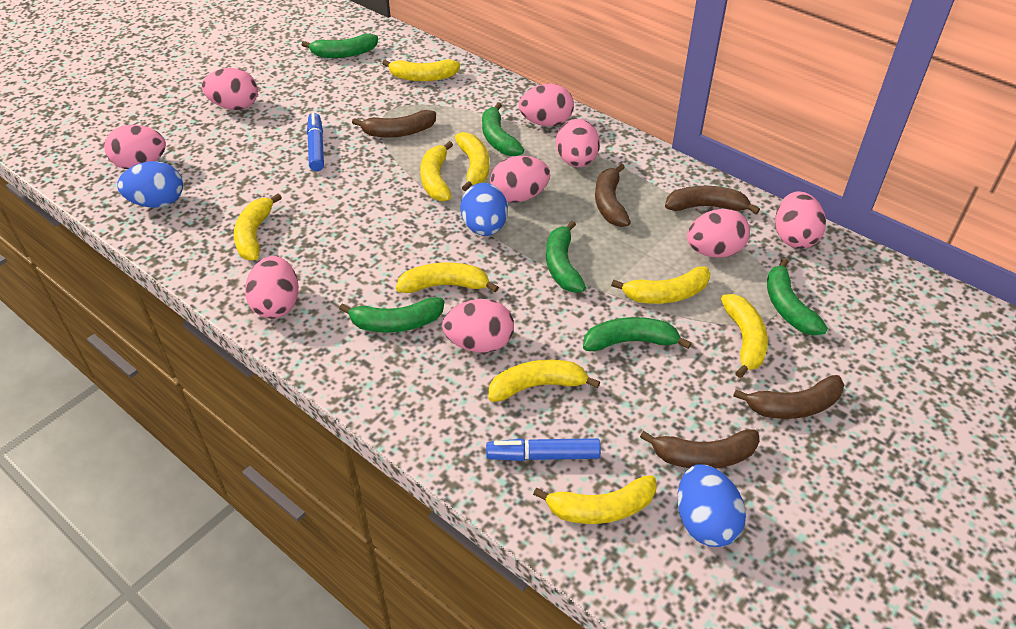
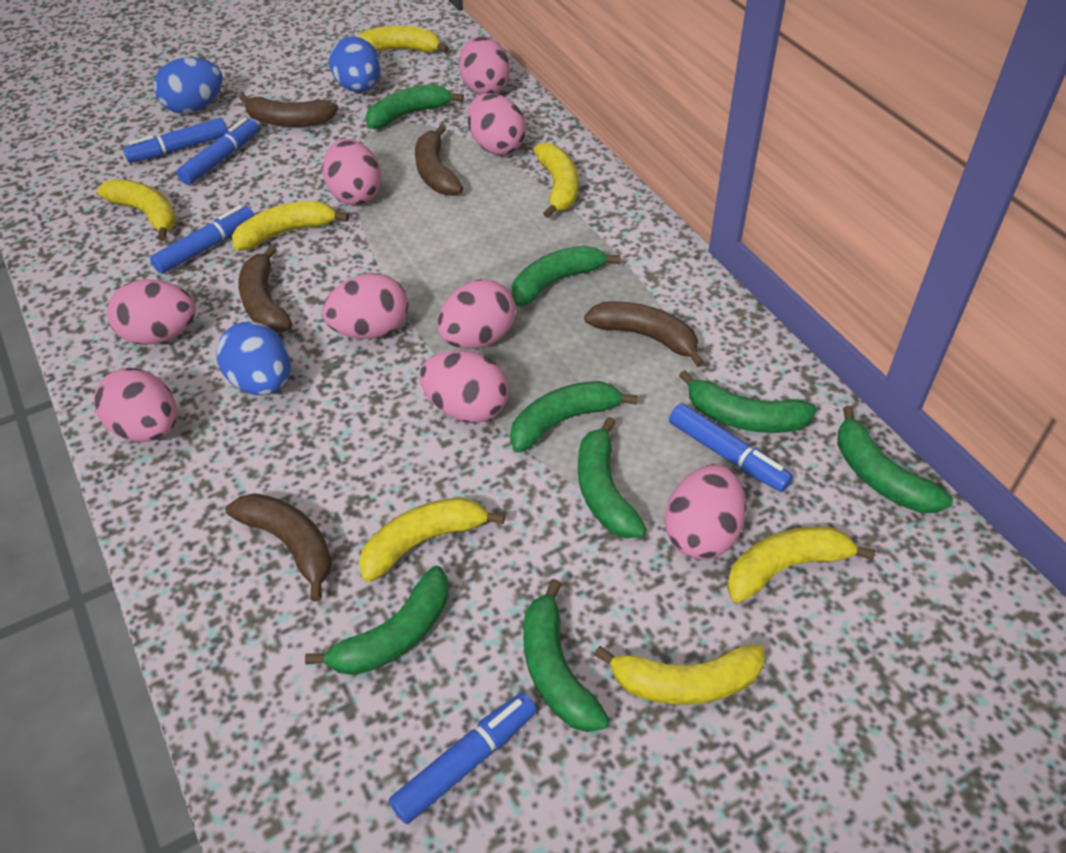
blue marker: 2 -> 5
green banana: 6 -> 8
yellow banana: 9 -> 7

